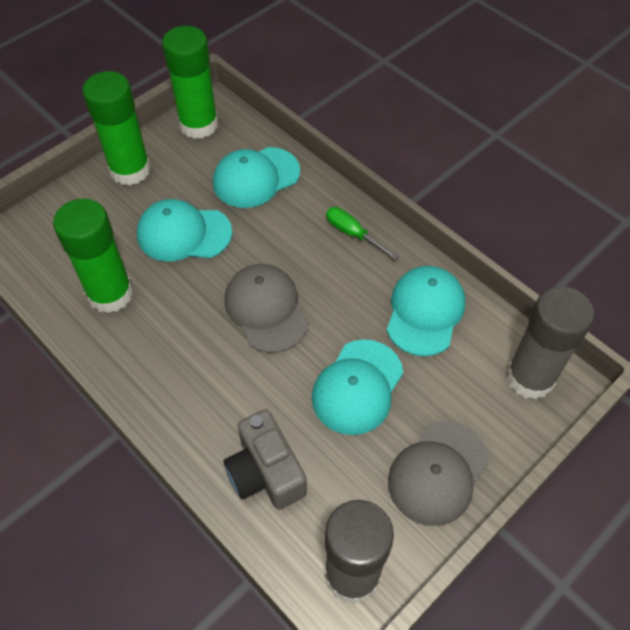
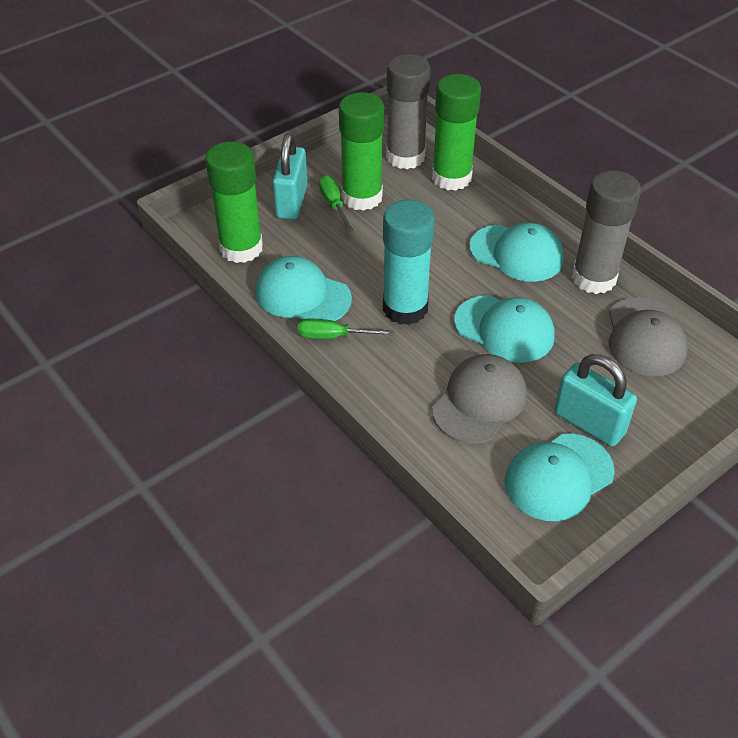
green screwdriver: 1 -> 2
grey camera: 1 -> 0
turquoise glue stick: 0 -> 1
turquoise padlock: 0 -> 2

